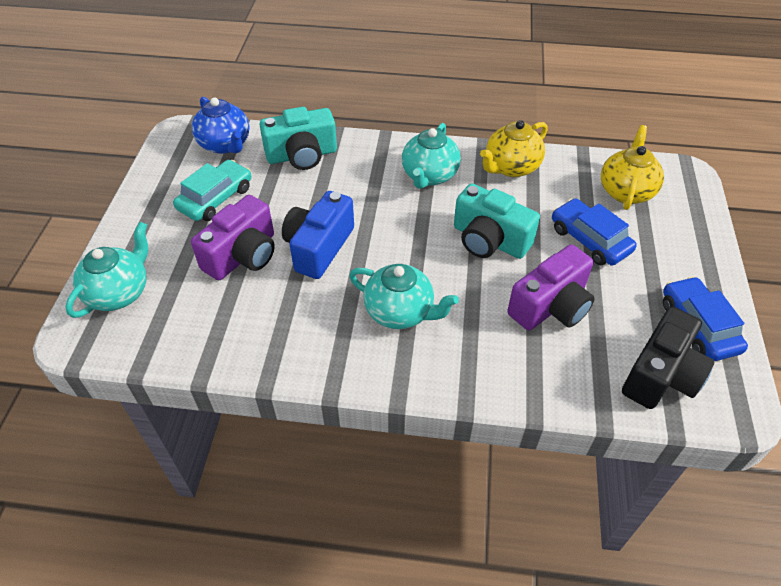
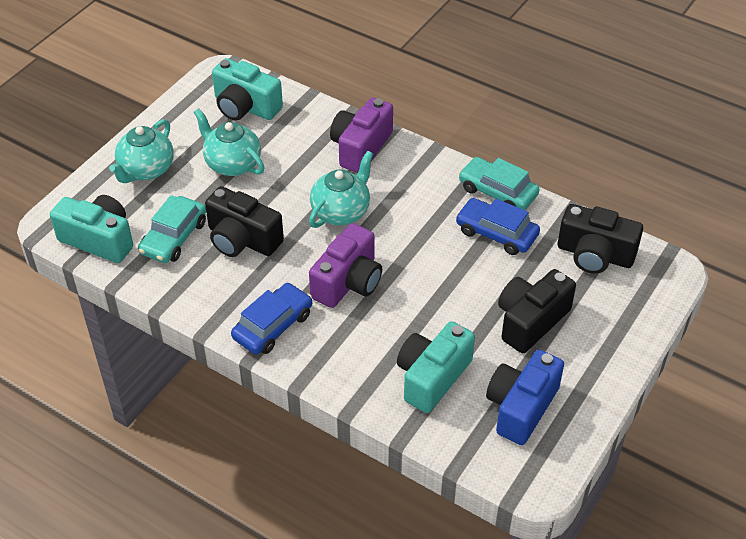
black camera: 1 -> 3
blue teapot: 1 -> 0
turquoise camera: 2 -> 3
turquoise car: 1 -> 2
yellow teapot: 2 -> 0

